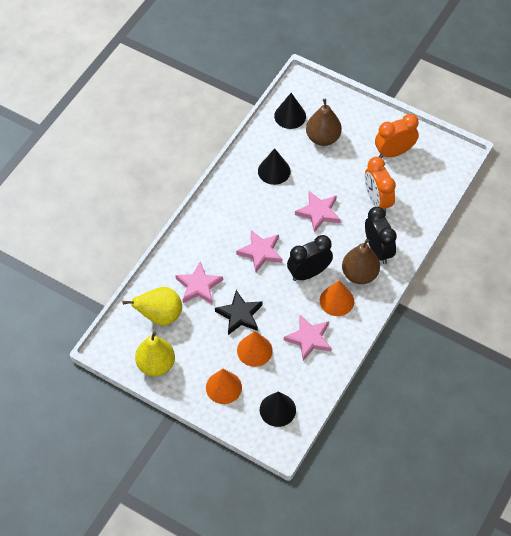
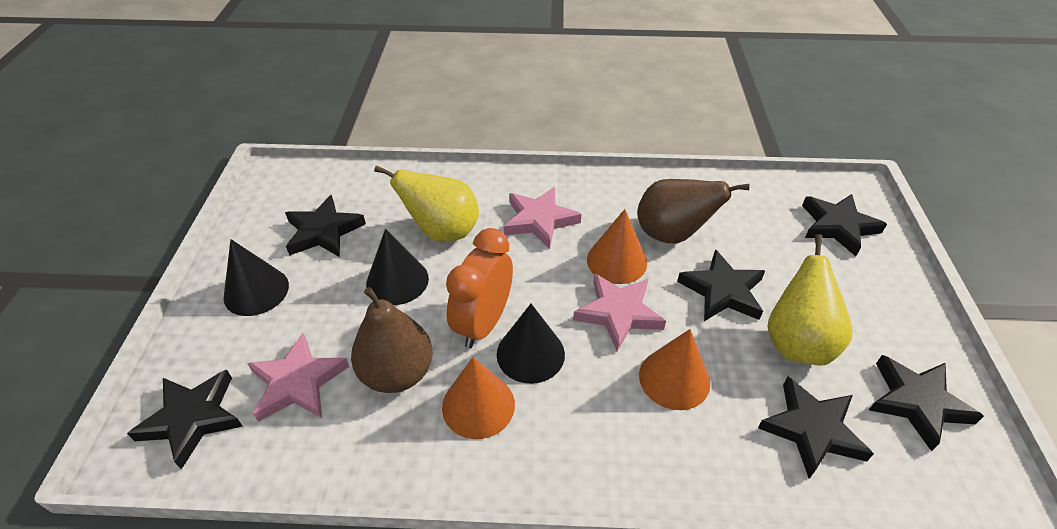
black clock: 2 -> 0
black star: 1 -> 6
orange clock: 2 -> 1
pink star: 4 -> 3

